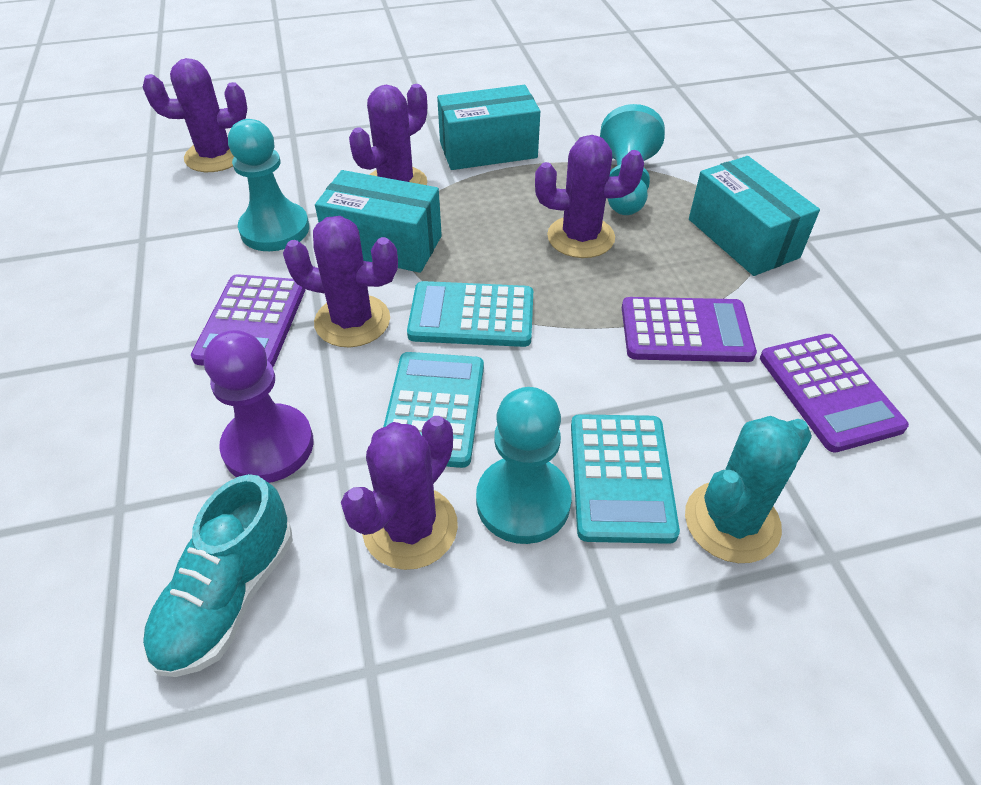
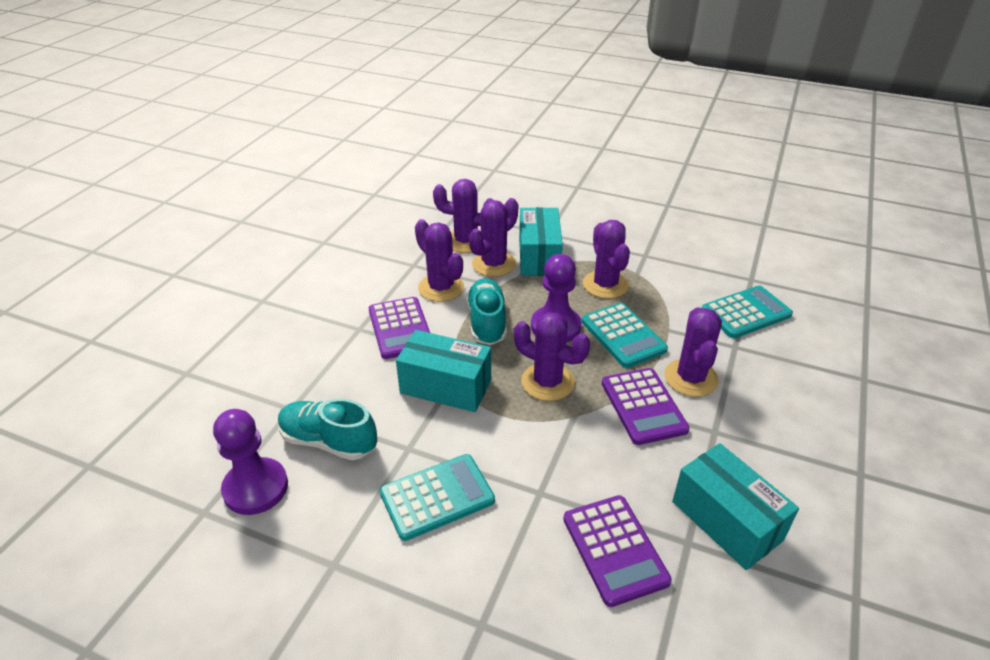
purple cactus: 5 -> 6
purple pawn: 1 -> 2
turquoise cactus: 1 -> 0
turquoise pawn: 3 -> 0
turquoise shoe: 1 -> 2

